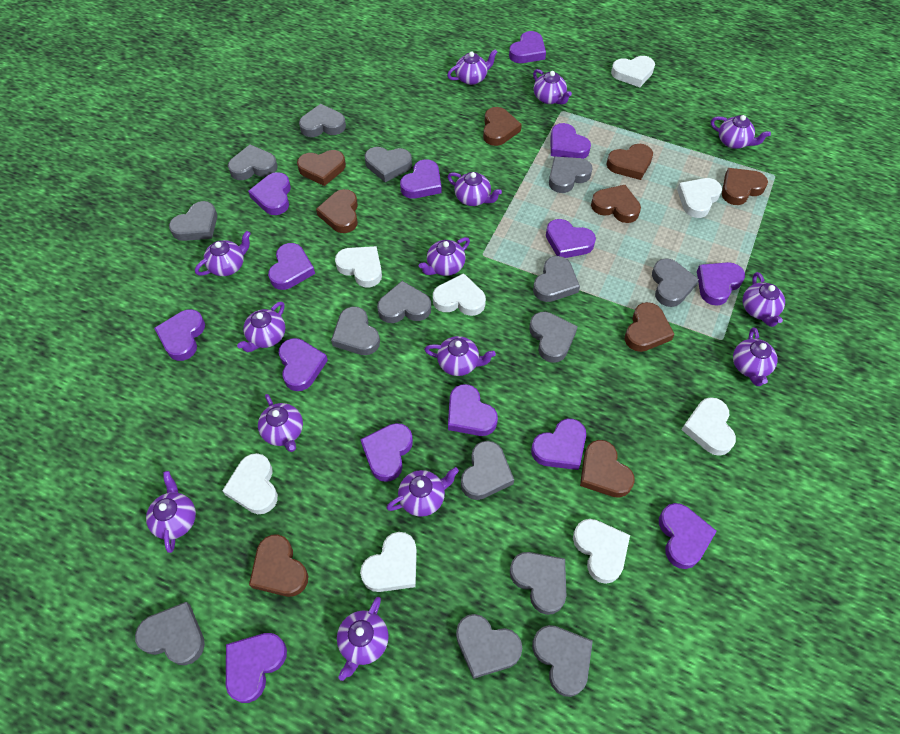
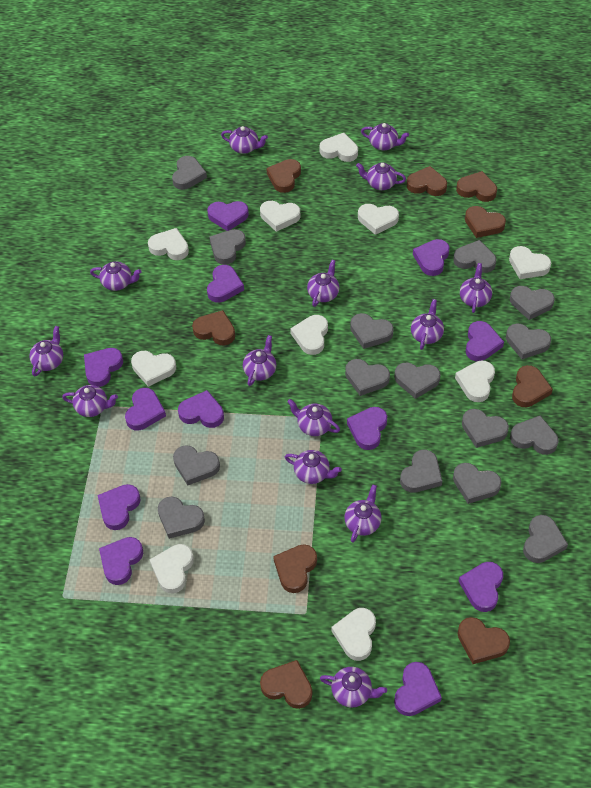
purple heart: 14 -> 12
white heart: 8 -> 10

